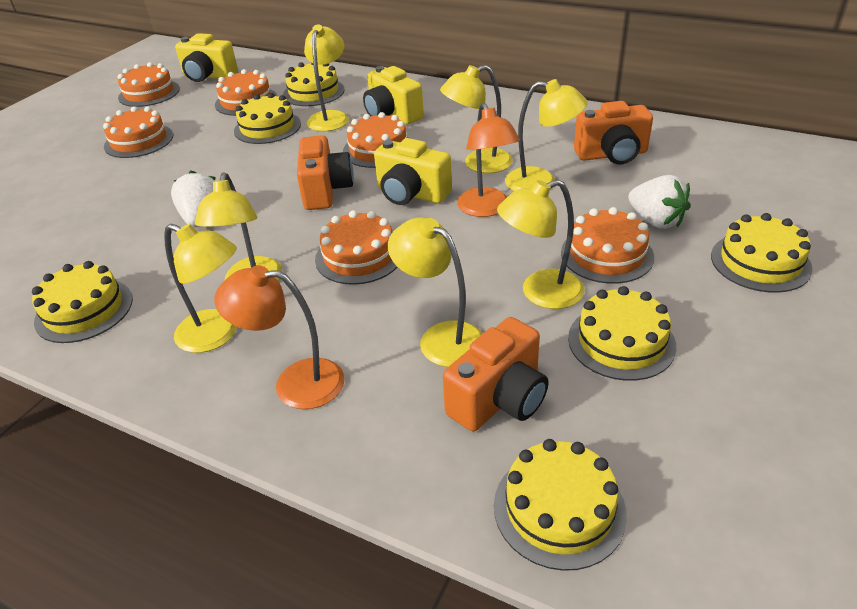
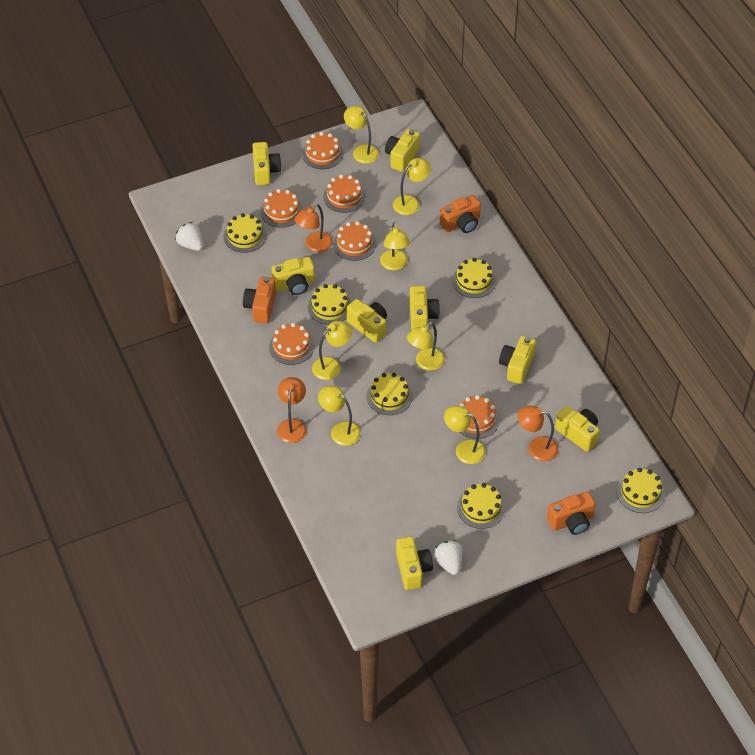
orange lamp: 2 -> 3
yellow camera: 3 -> 8

